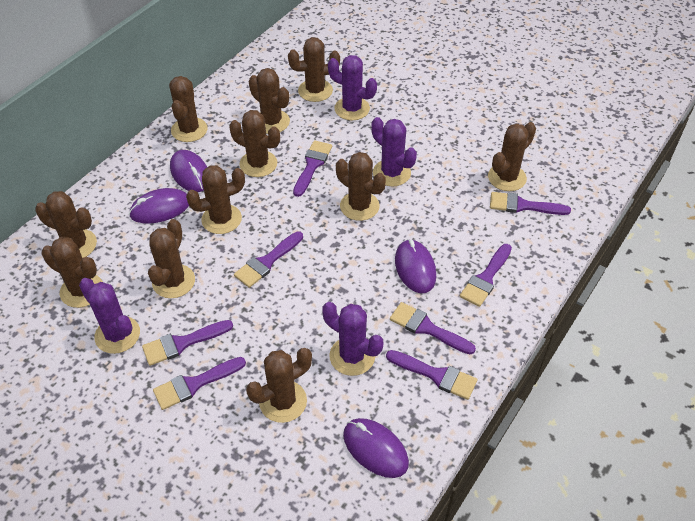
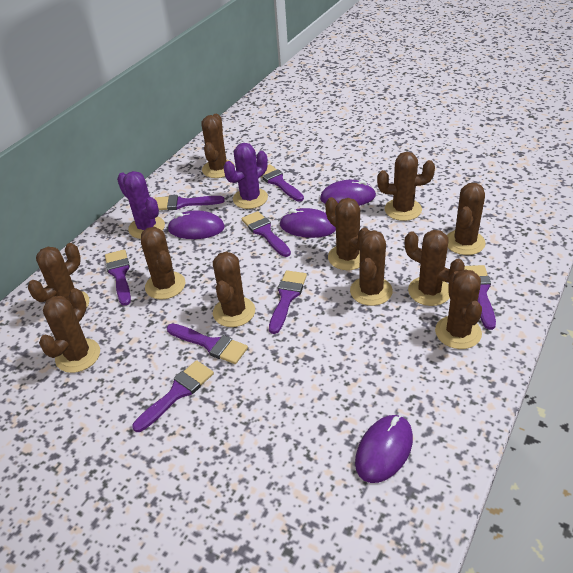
purple cactus: 4 -> 2

